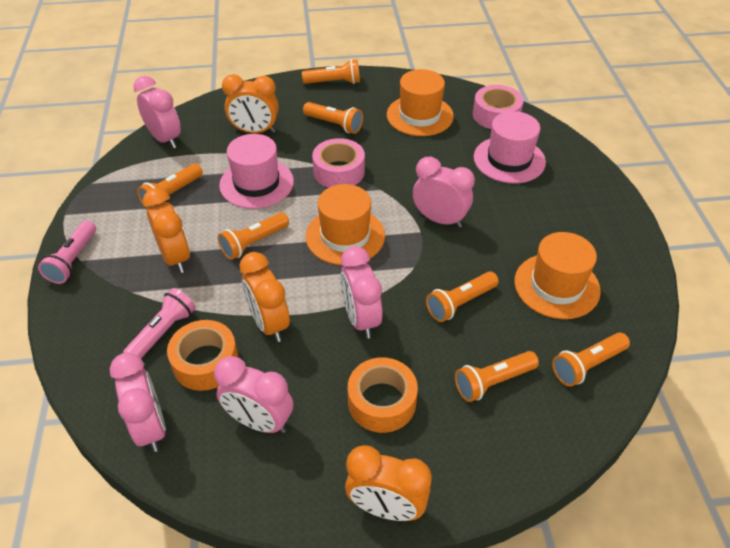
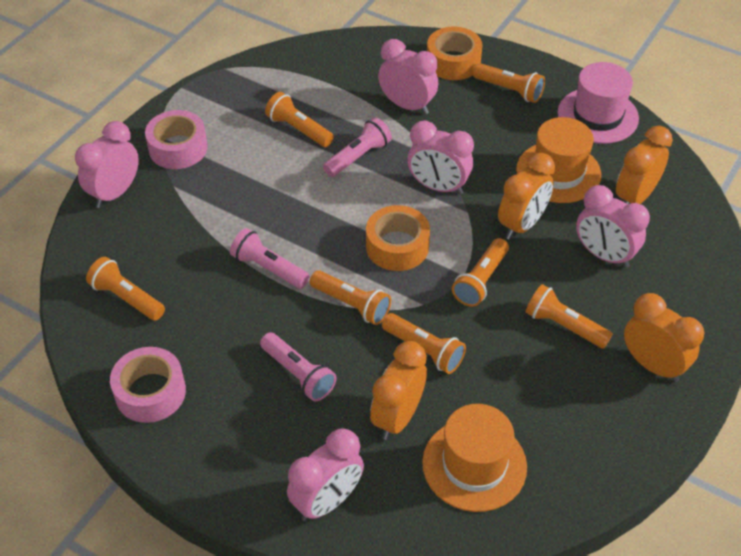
orange hat: 3 -> 2
pink flashlight: 2 -> 3
pink hat: 2 -> 1

